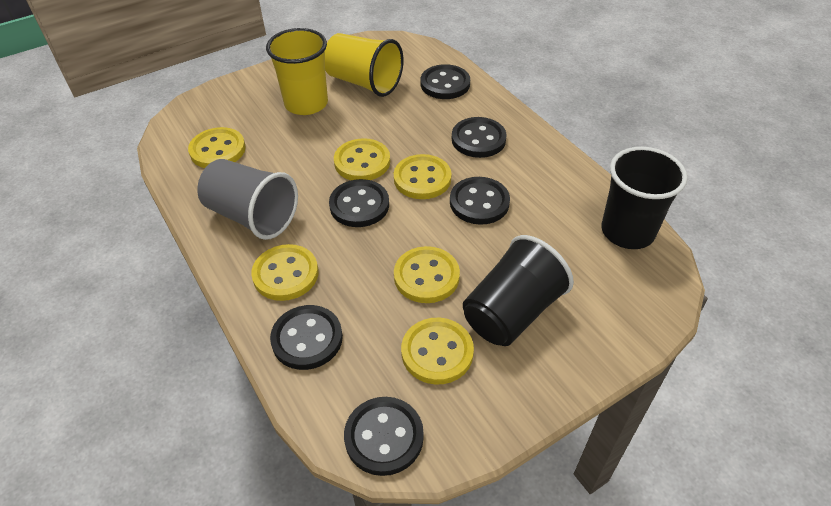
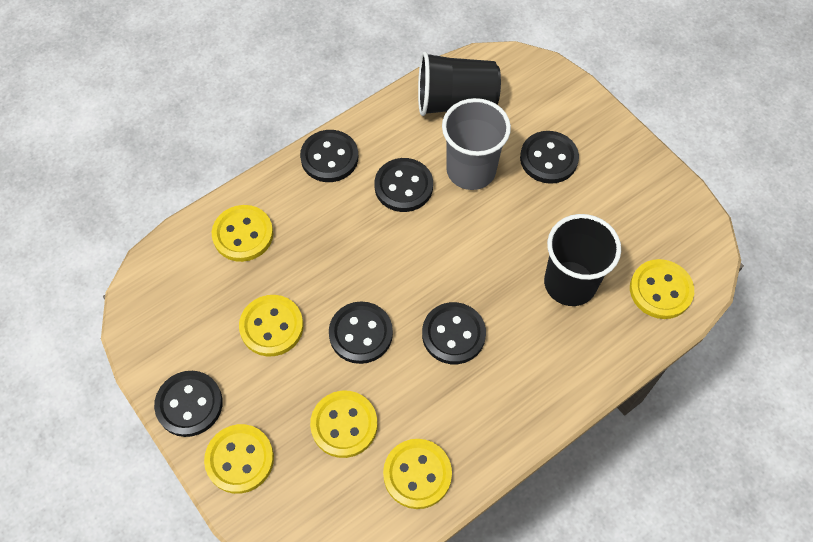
yellow cup: 2 -> 0

